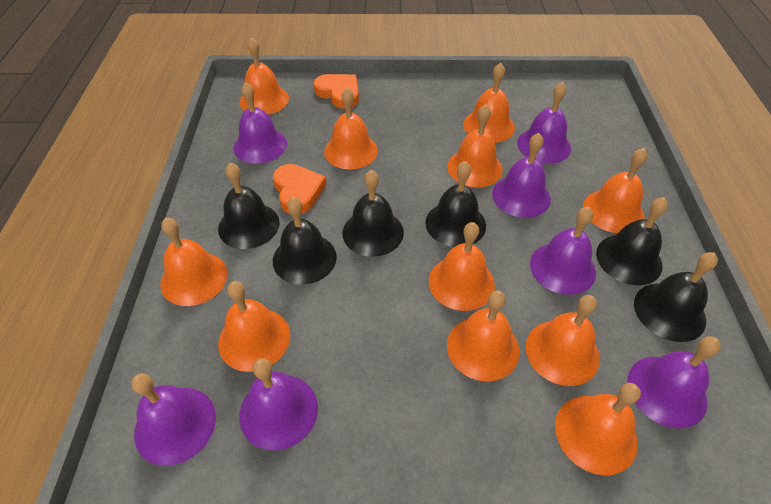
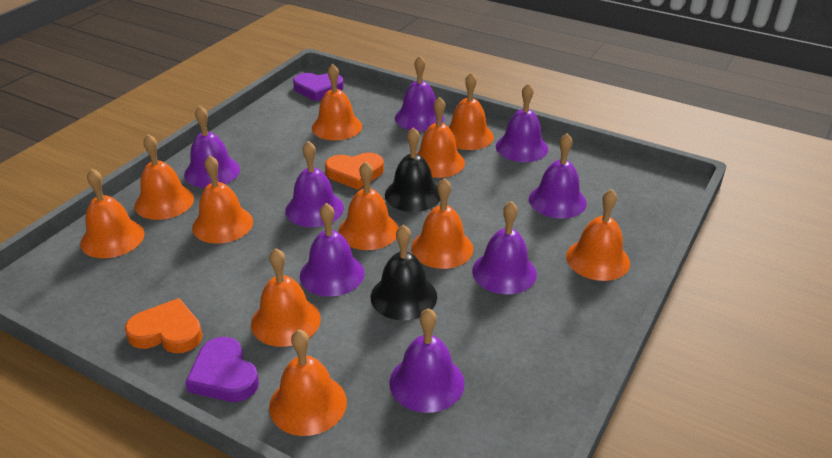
black bell: 6 -> 2
purple bell: 7 -> 8
purple heart: 0 -> 2

